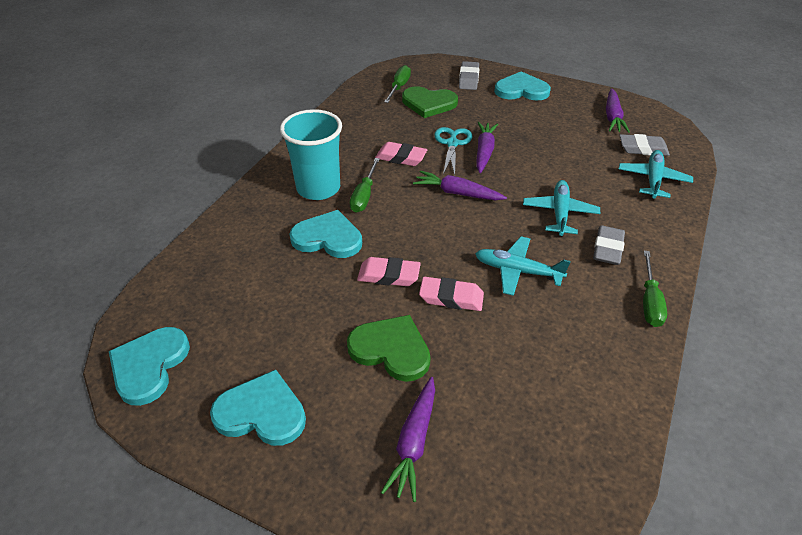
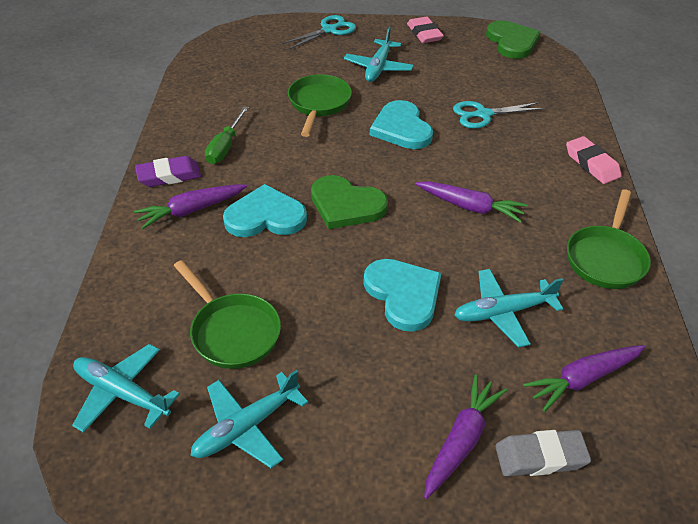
green pan: 0 -> 3
green screwdriver: 3 -> 1
grey eraser: 3 -> 1
pink eraser: 3 -> 2
purple eraser: 0 -> 1
turquoise cup: 1 -> 0
turquoise heart: 4 -> 3
turquoise plane: 3 -> 4
turquoise scissors: 1 -> 2

